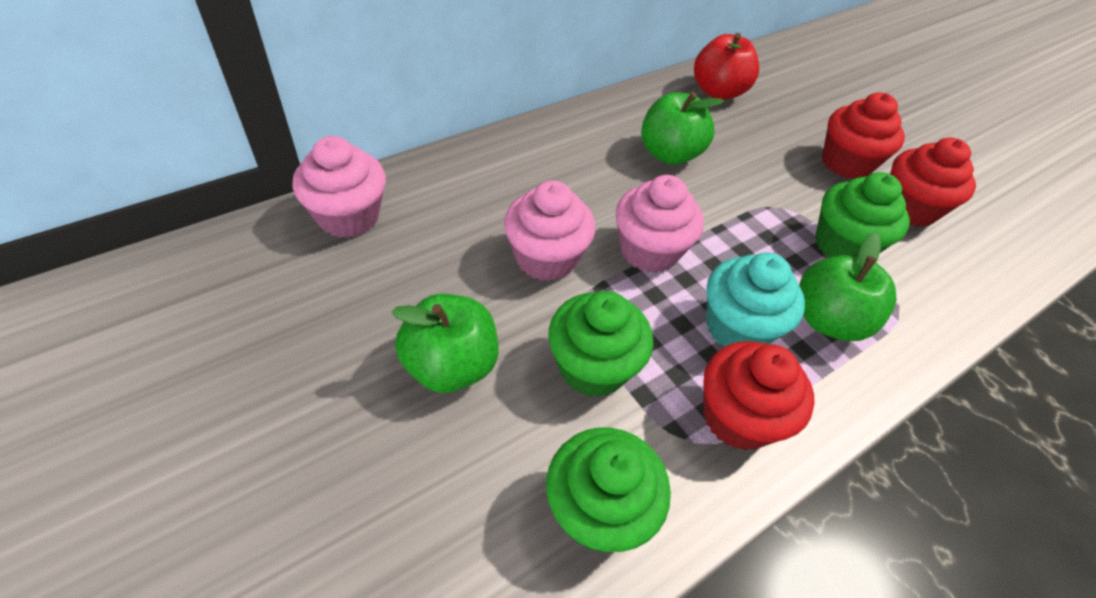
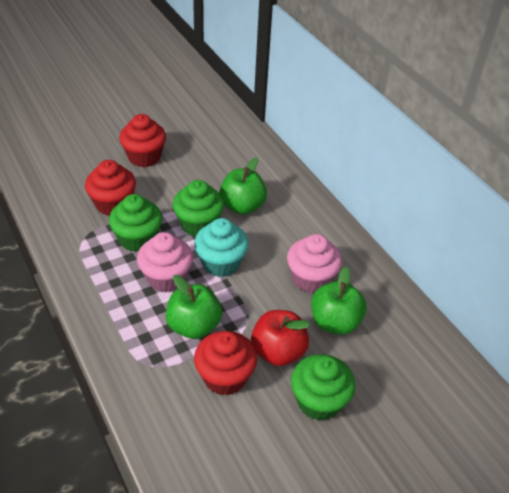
pink cupcake: 3 -> 2

